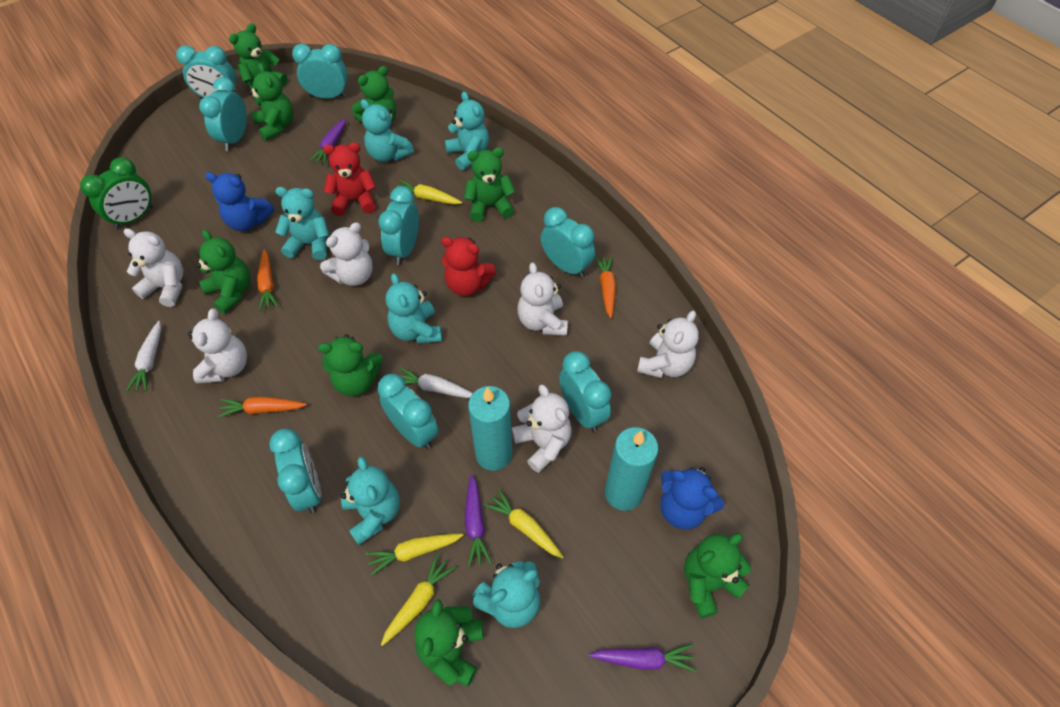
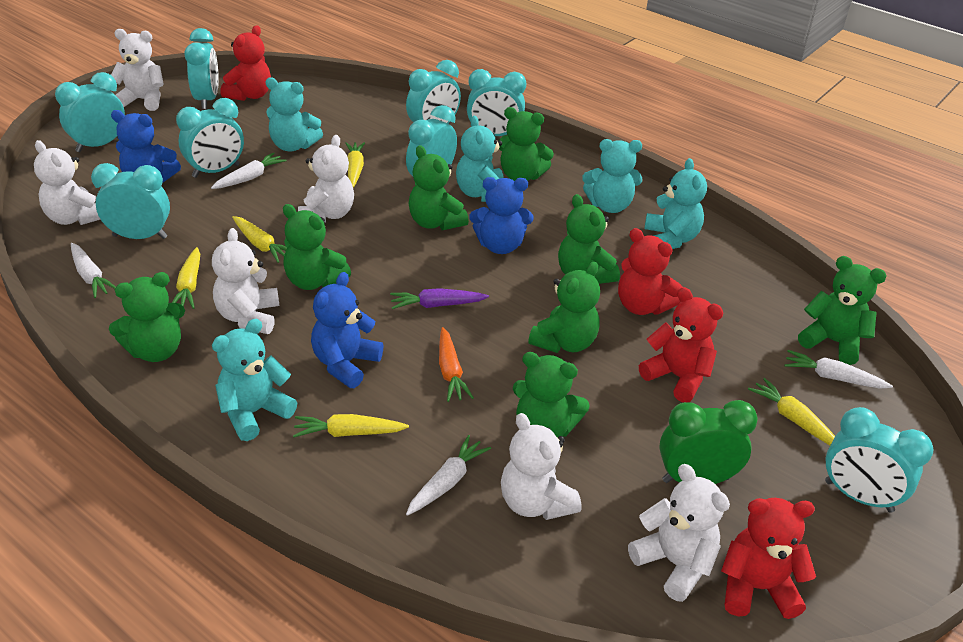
blue teddy bear: 2 -> 3
orange carrot: 3 -> 1
purple carrot: 3 -> 1
red teddy bear: 2 -> 4
turquoise candle: 2 -> 0
turquoise teddy bear: 6 -> 5
white carrot: 2 -> 4
yellow carrot: 4 -> 5

